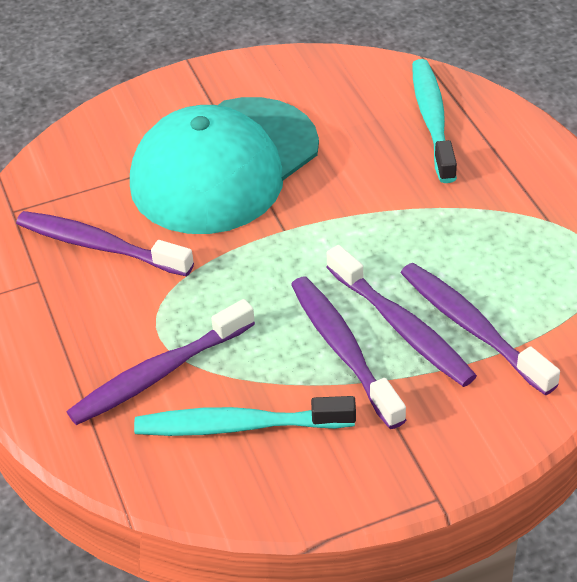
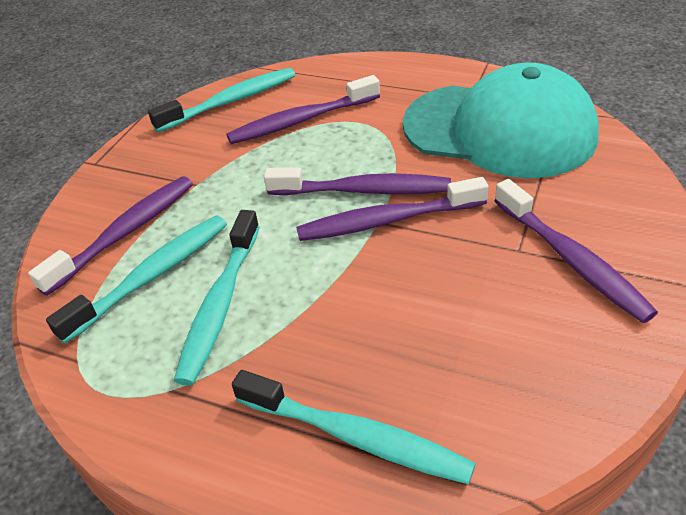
turquoise toothbrush: 2 -> 4

